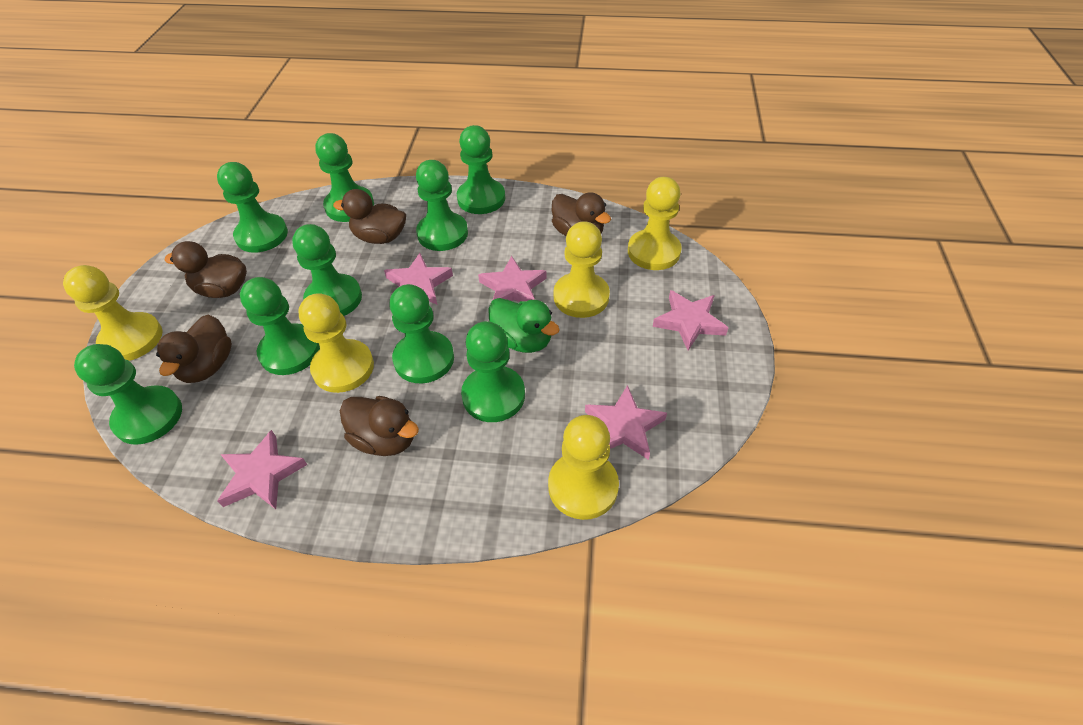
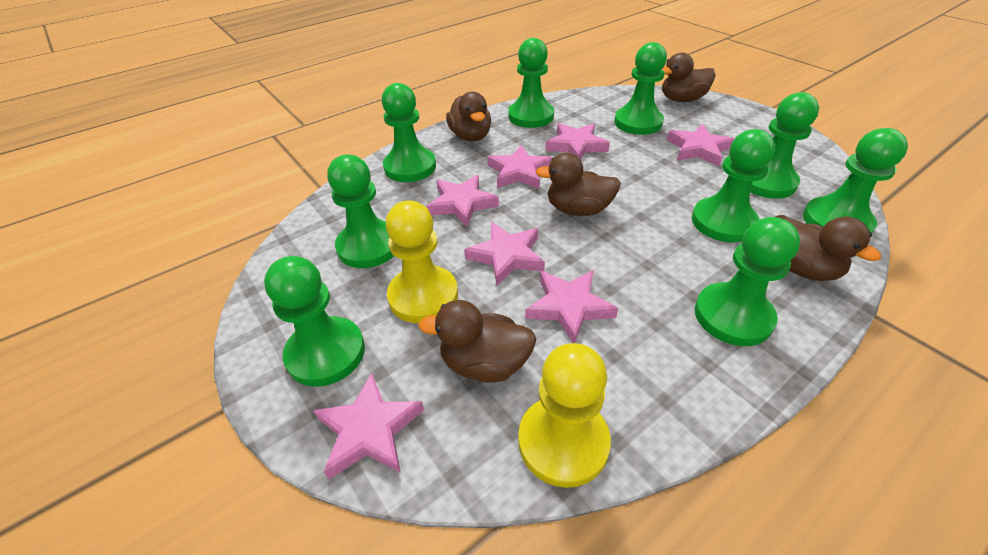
green duck: 1 -> 0
pink star: 5 -> 7
yellow pawn: 5 -> 2

